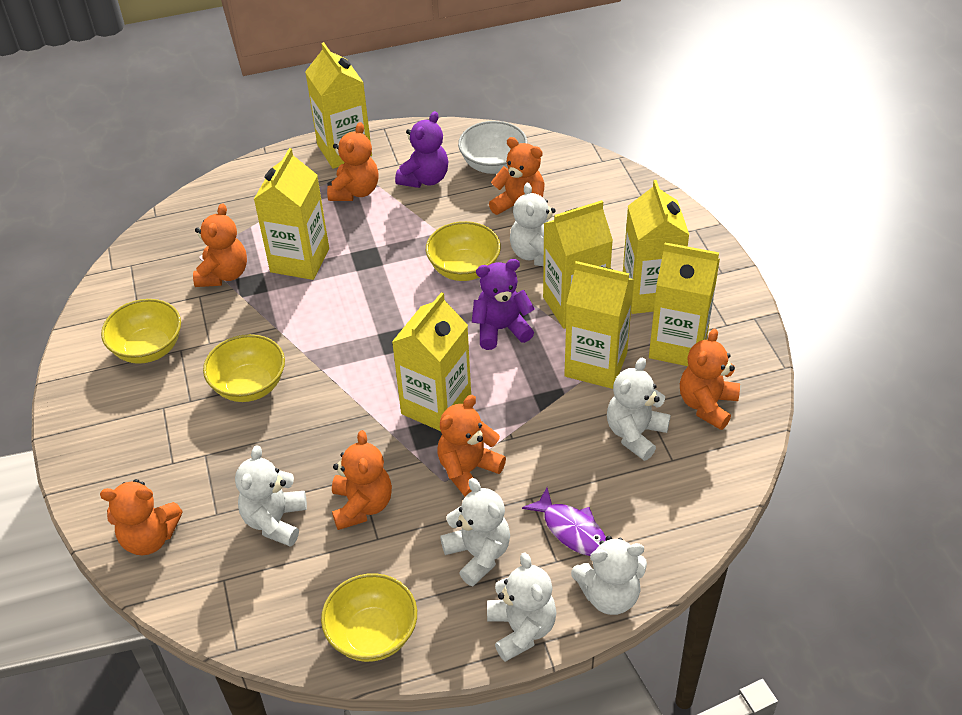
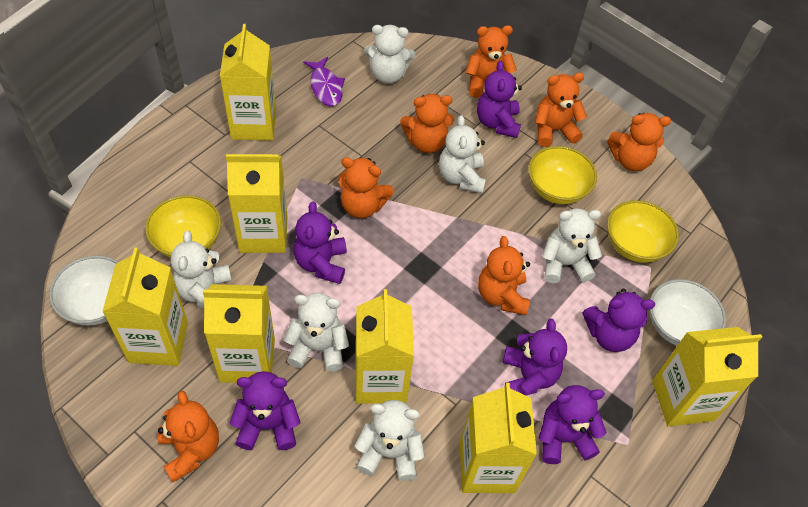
purple teddy bear: 2 -> 6
white bowl: 1 -> 2
yellow bowl: 4 -> 3

